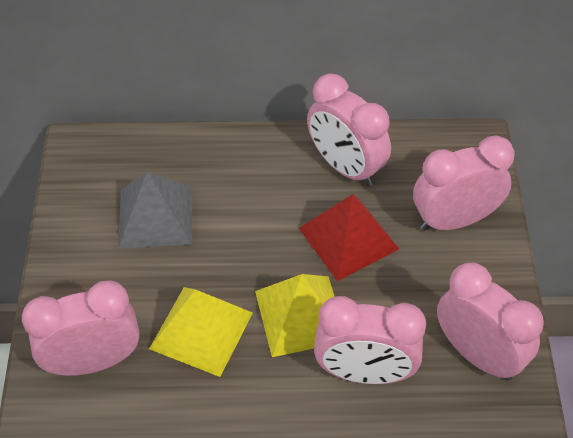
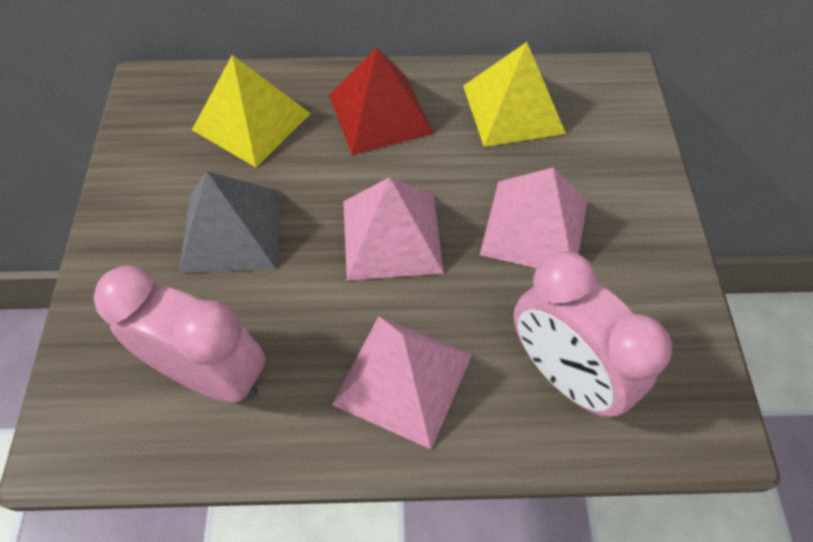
pink clock: 5 -> 2
pink pyramid: 0 -> 3

